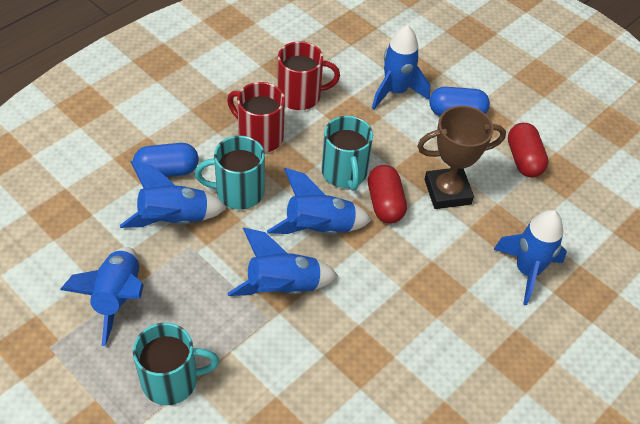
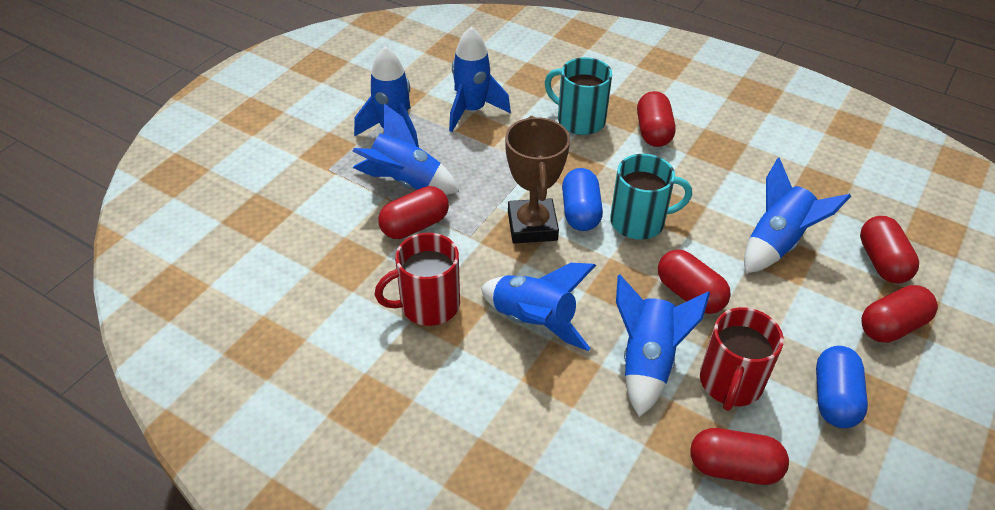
red capsule: 2 -> 6
turquoise mug: 3 -> 2

